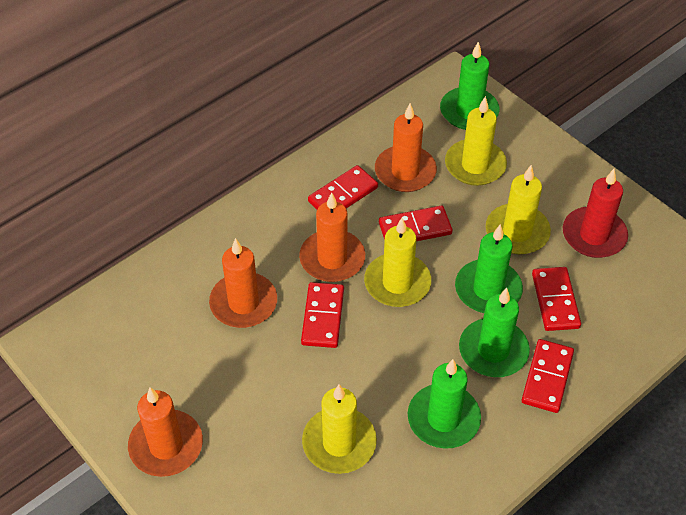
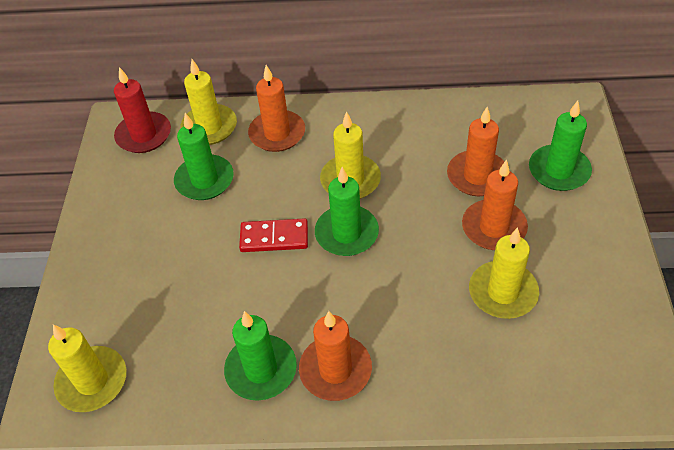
red domino: 5 -> 1

